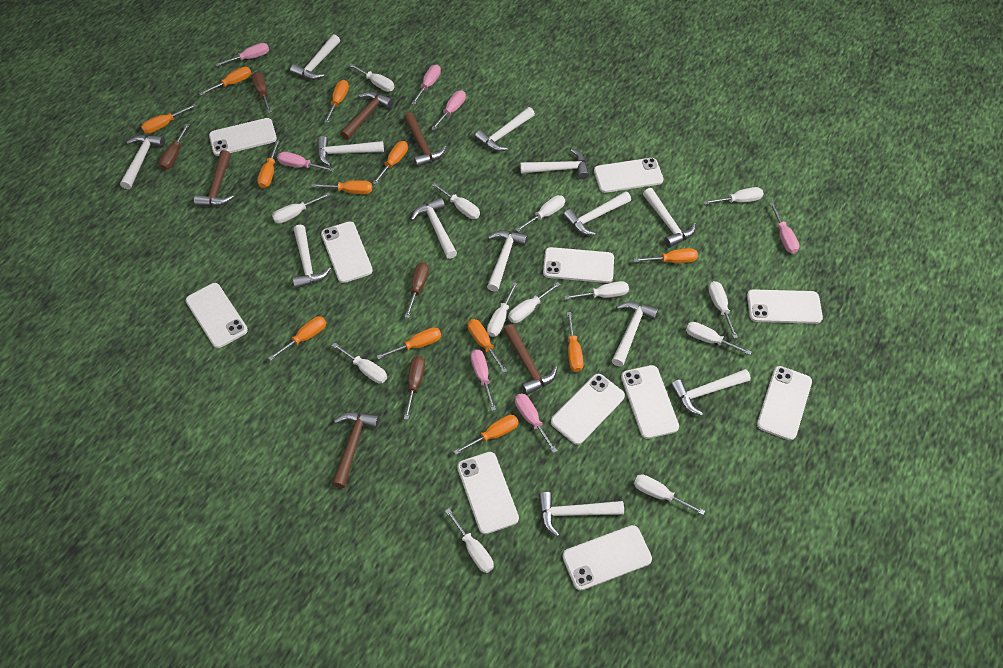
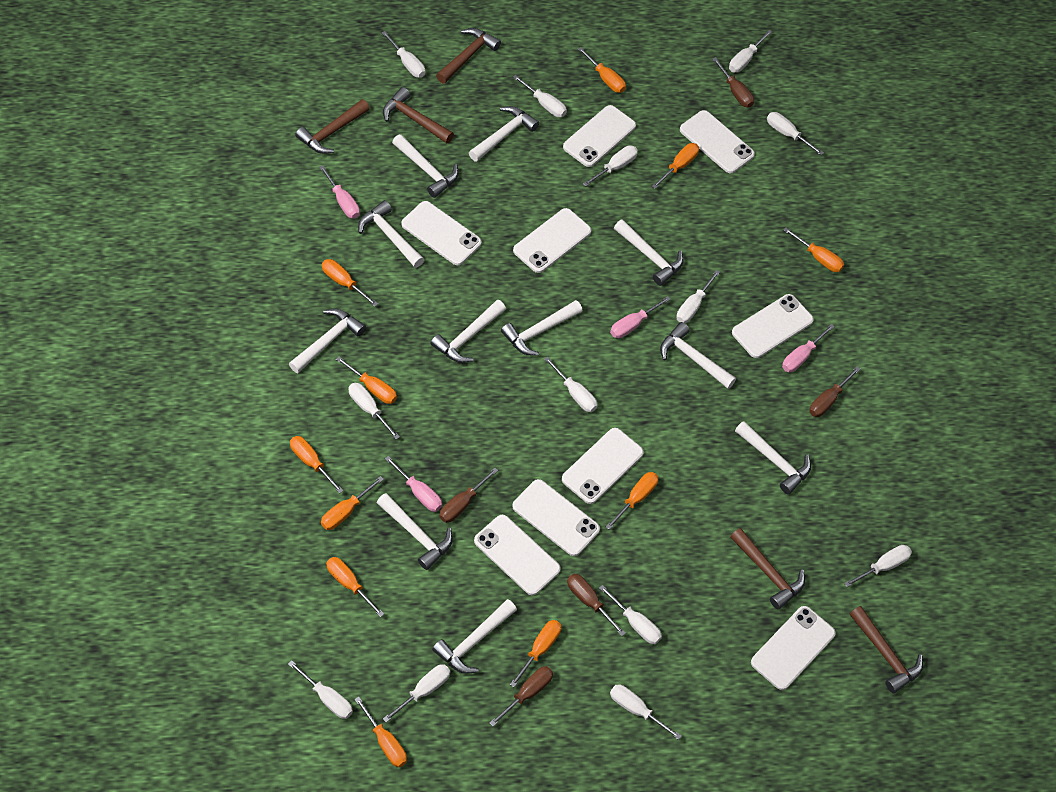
brown screwdriver: 4 -> 5
orange screwdriver: 12 -> 11
pink screwdriver: 7 -> 4
white hammer: 13 -> 11
white phone: 11 -> 9

